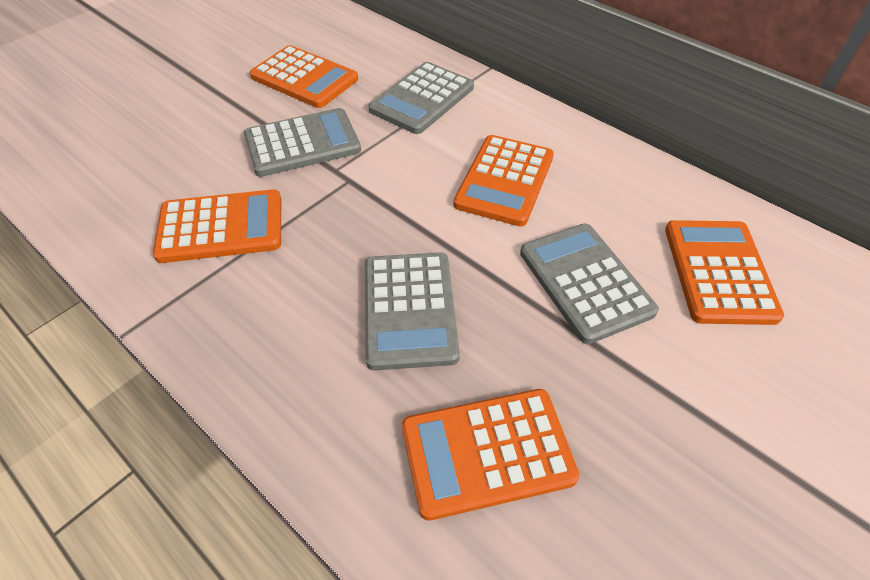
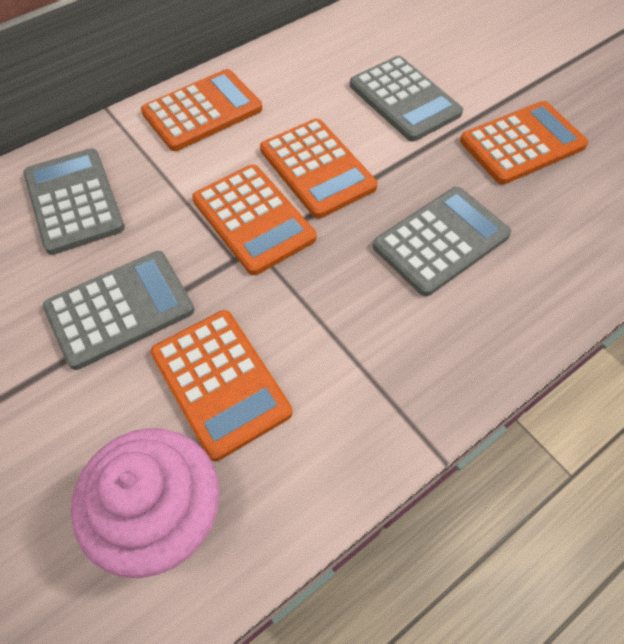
pink cupcake: 0 -> 1

